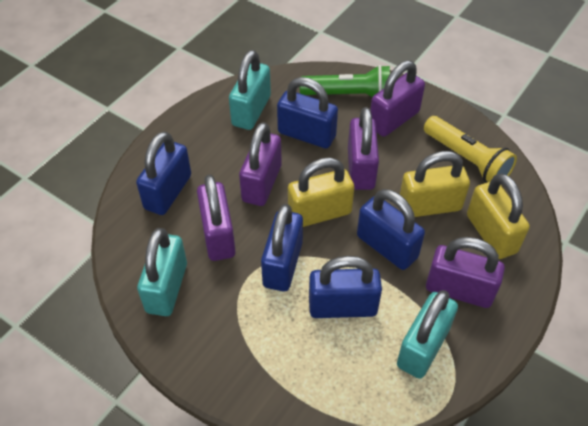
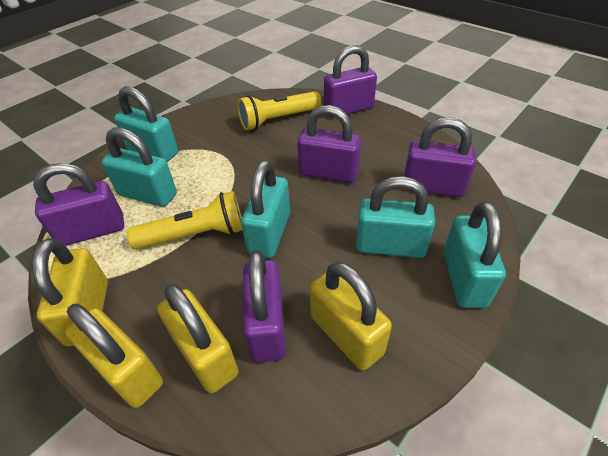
blue padlock: 5 -> 0
green flashlight: 1 -> 0
turquoise padlock: 3 -> 5
yellow flashlight: 1 -> 2
yellow padlock: 3 -> 4

